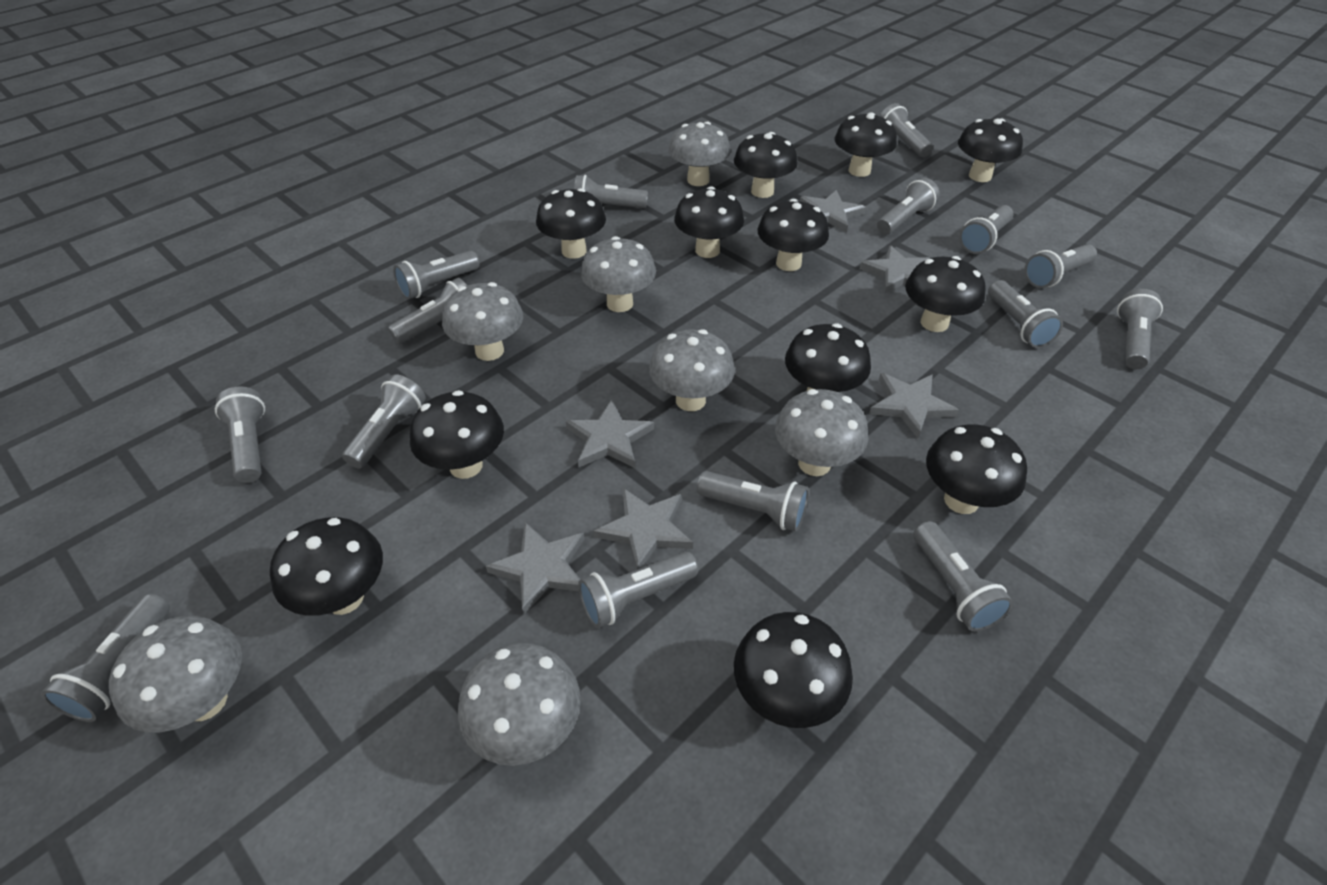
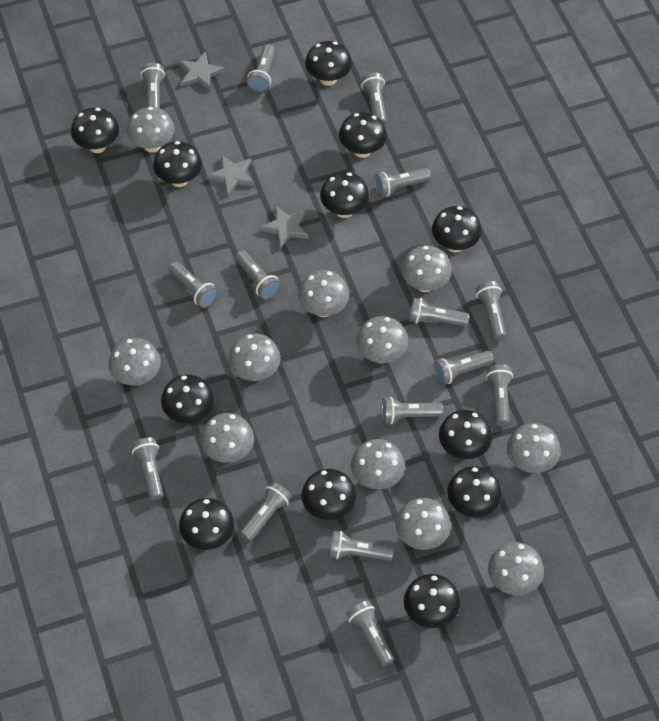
grey mushroom: 7 -> 11
grey star: 6 -> 3

